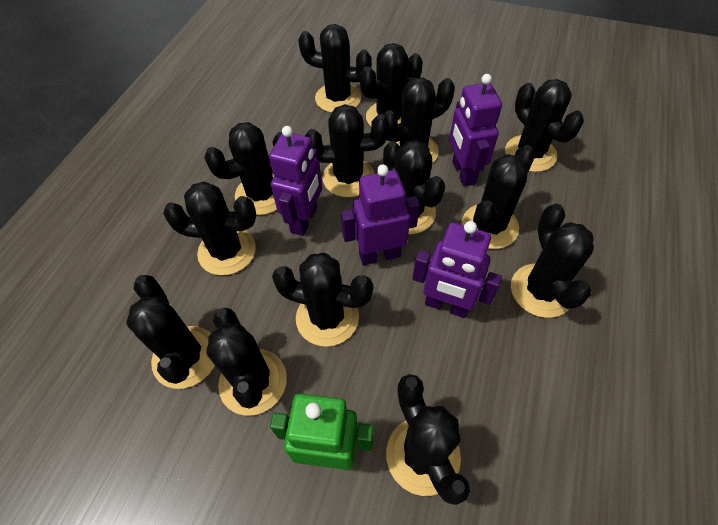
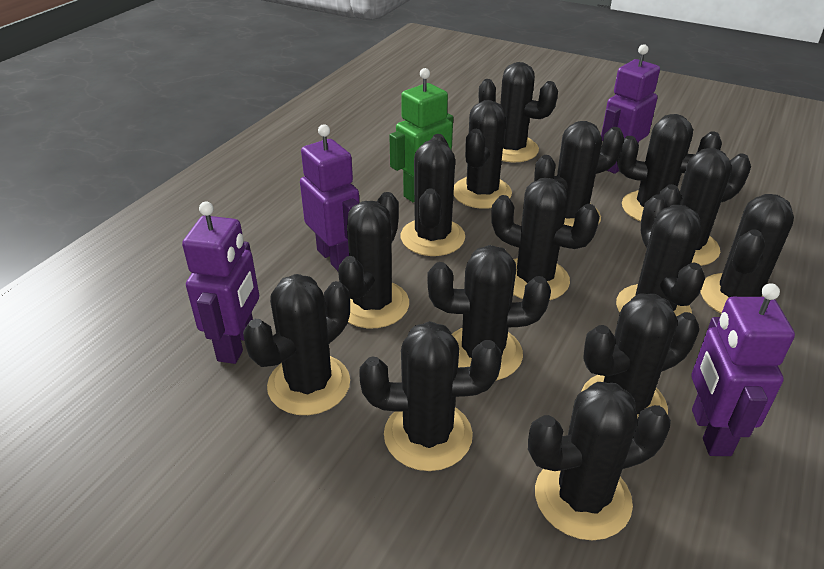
black cactus: 14 -> 15

